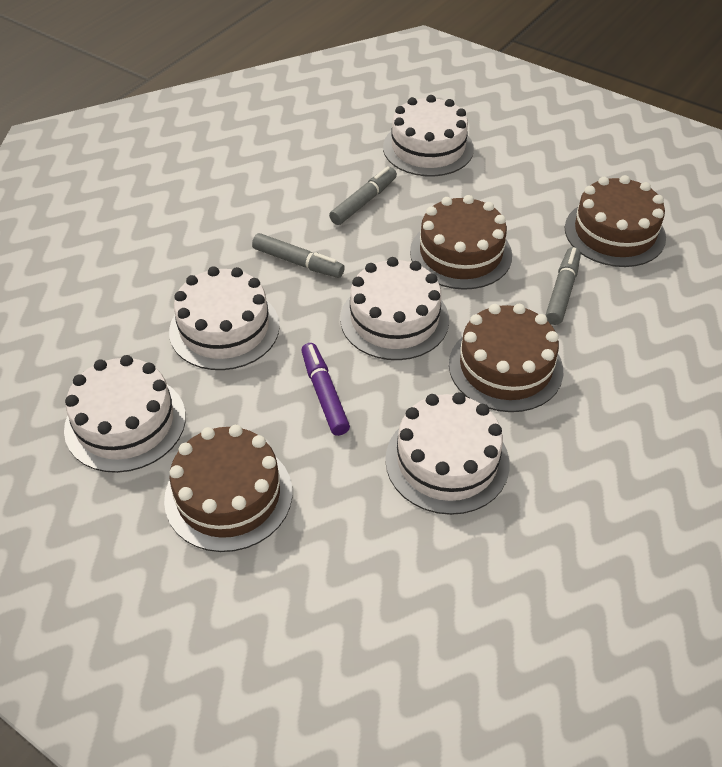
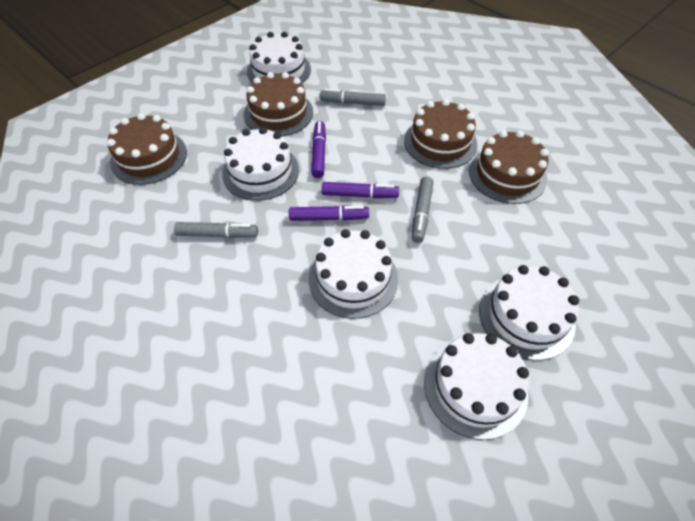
purple marker: 1 -> 3

